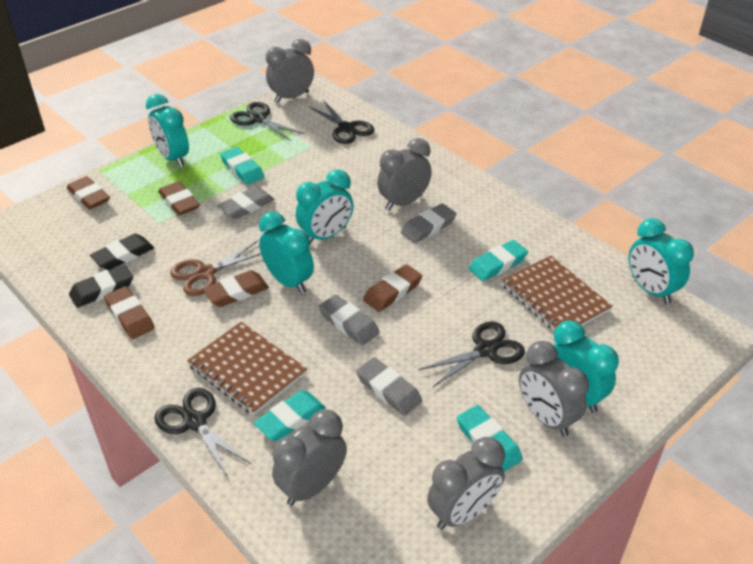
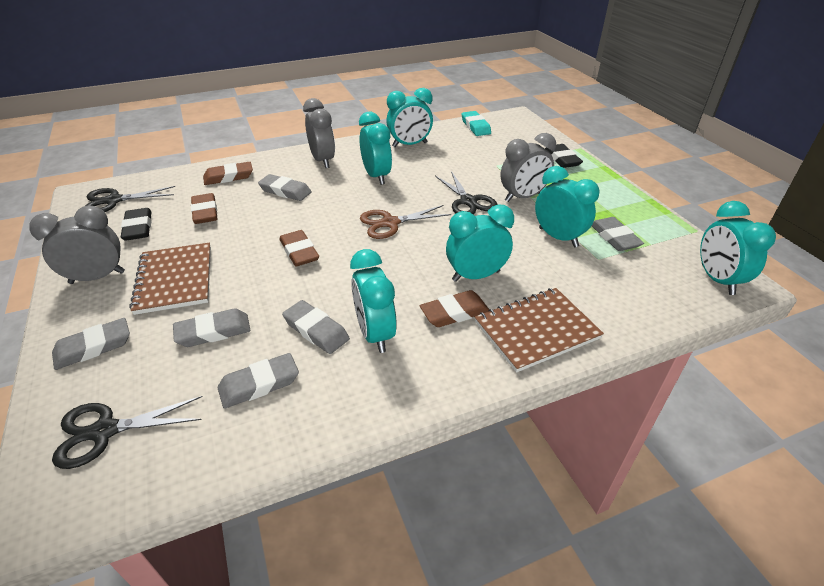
black scissors: 4 -> 3
brown eraser: 5 -> 4
grey clock: 5 -> 3
grey eraser: 4 -> 6
turquoise clock: 5 -> 6
turquoise eraser: 4 -> 1

